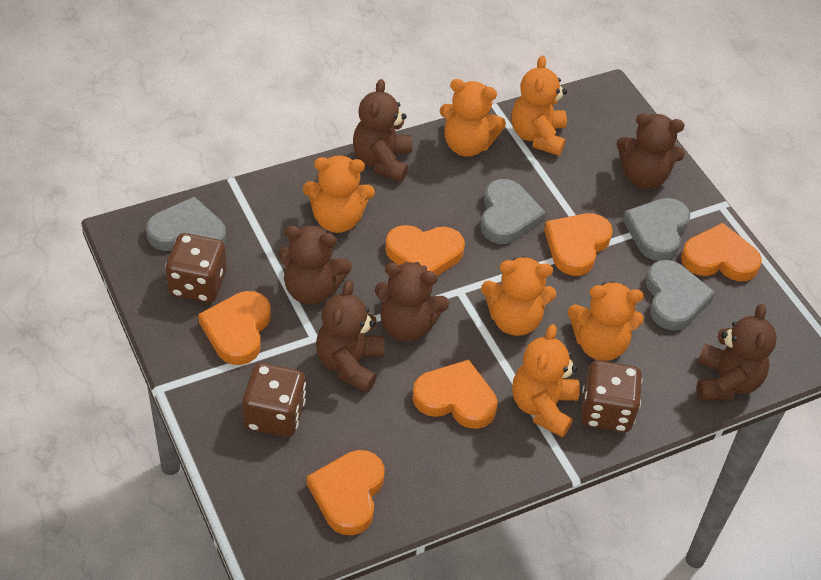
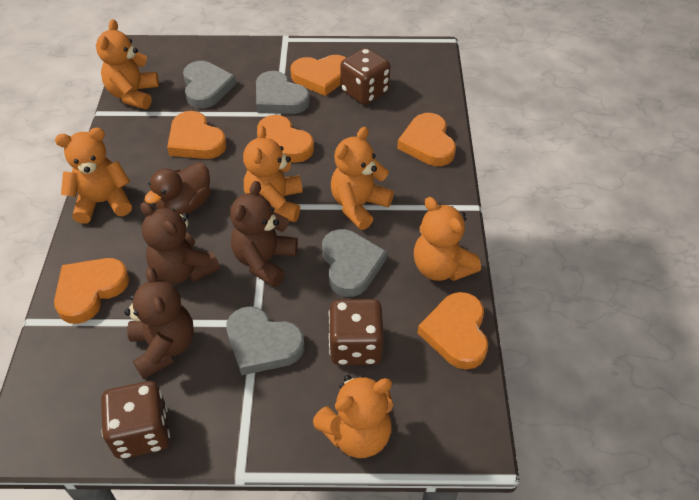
brown duck: 0 -> 1
brown teddy bear: 6 -> 3

